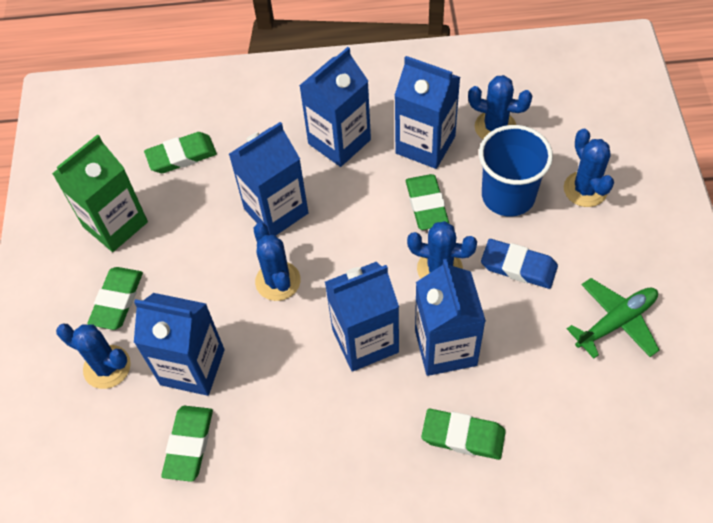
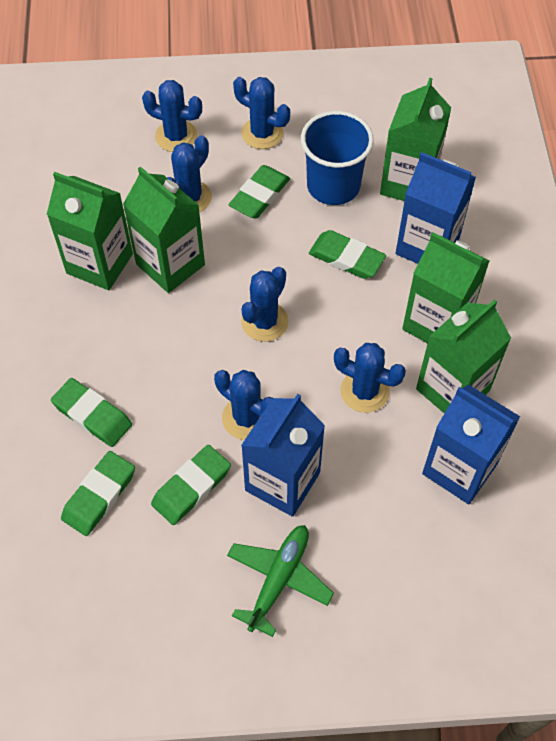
blue cactus: 5 -> 6
blue carton: 6 -> 3
blue eraser: 1 -> 0
green carton: 1 -> 5

